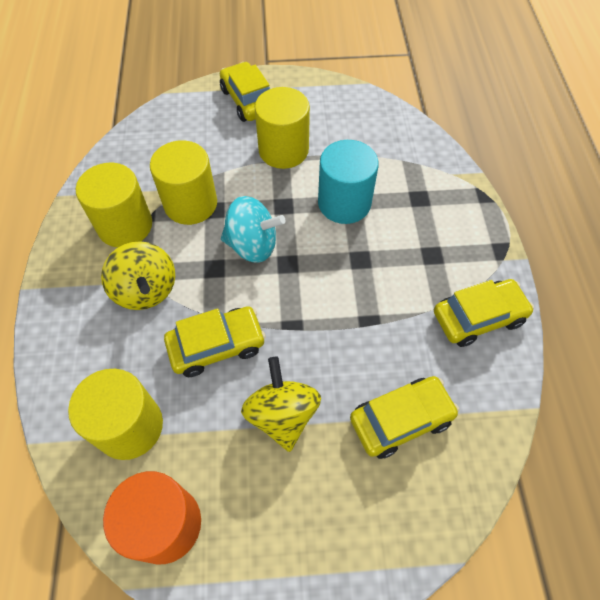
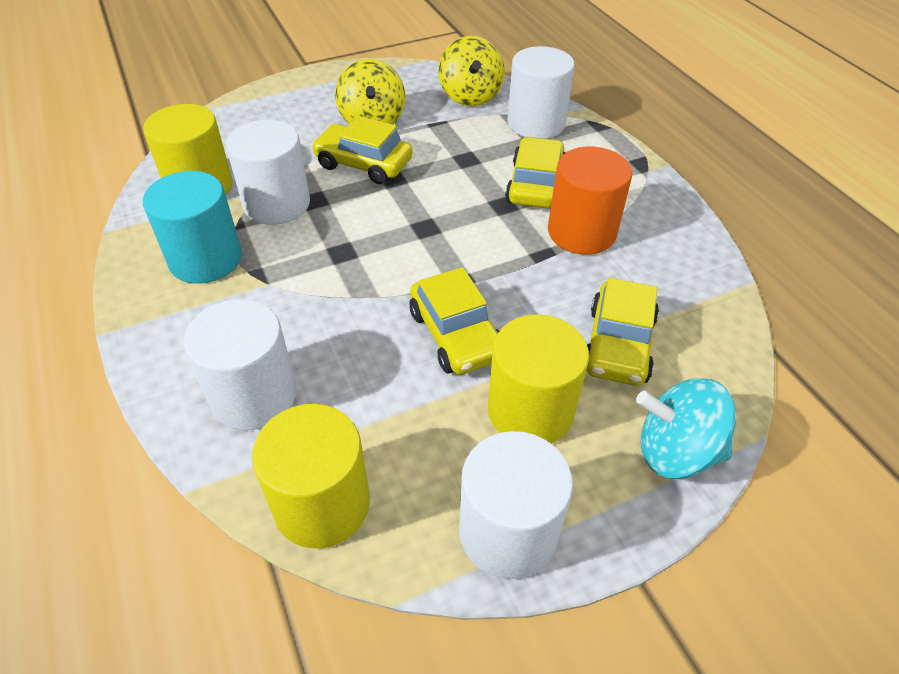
white cylinder: 0 -> 4
yellow cylinder: 4 -> 3

